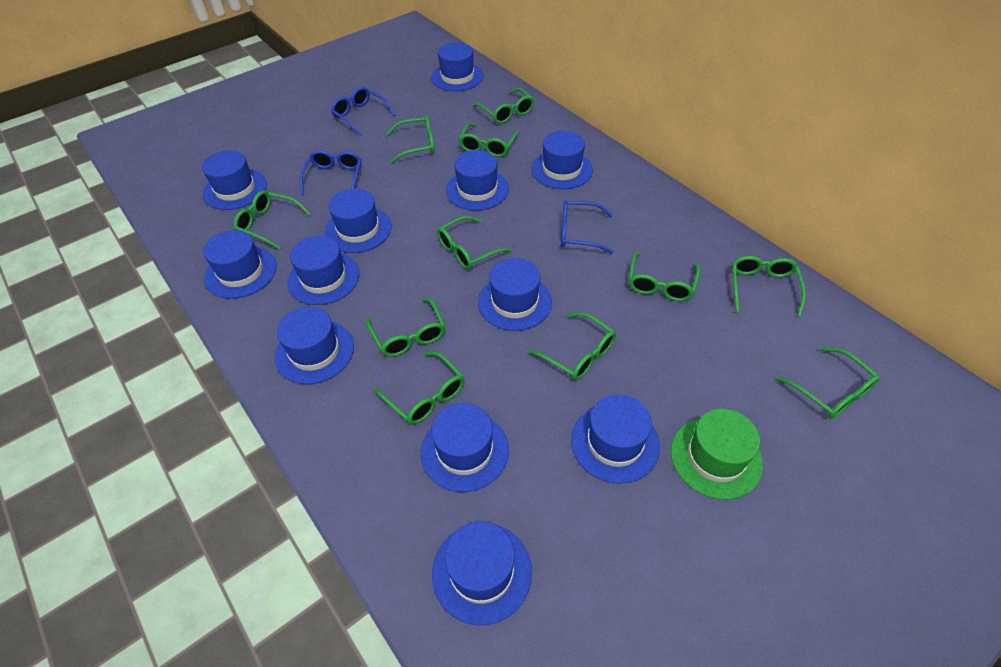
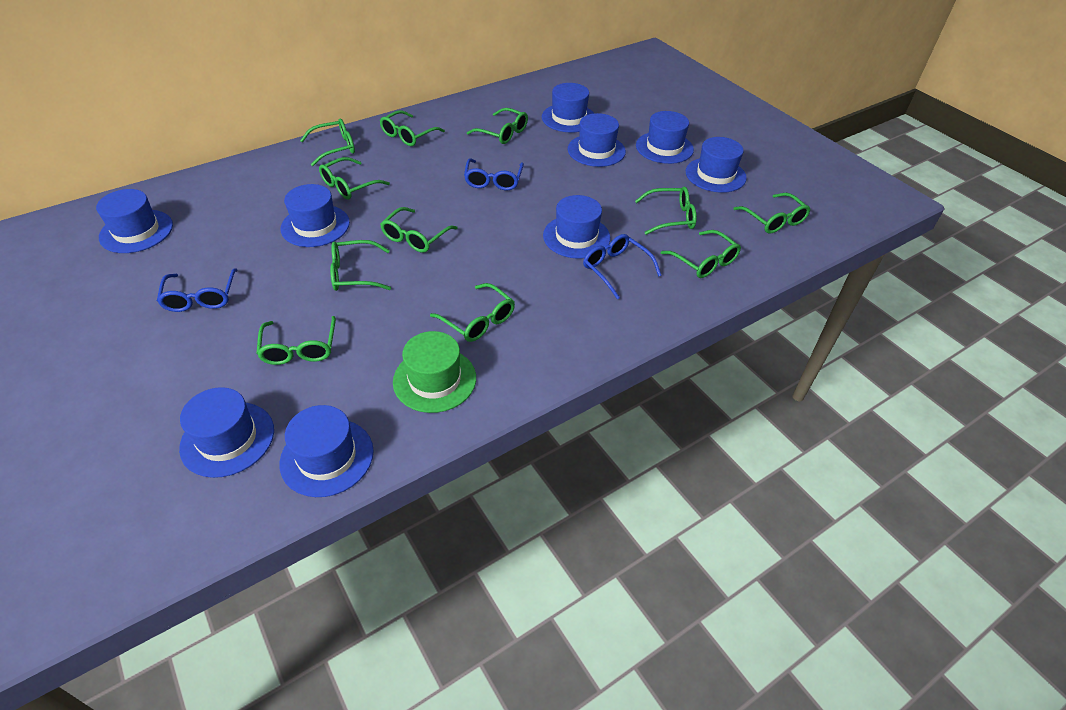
blue hat: 12 -> 9

